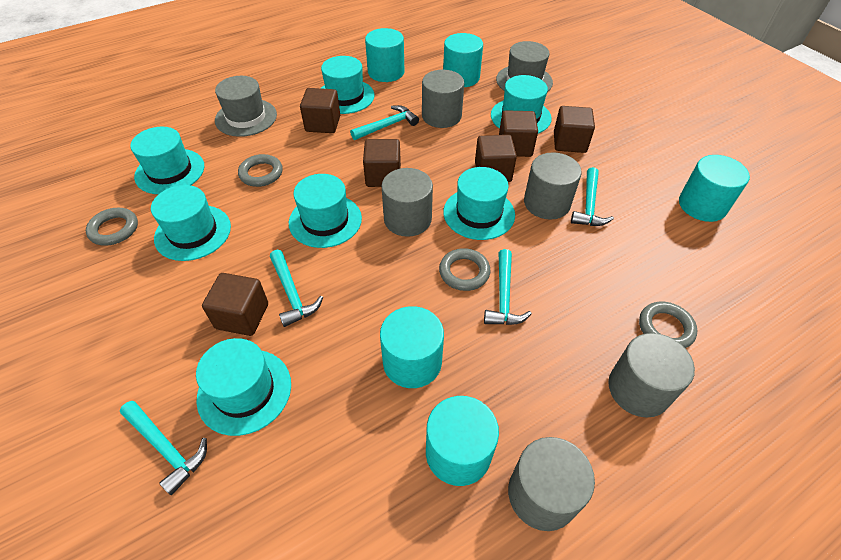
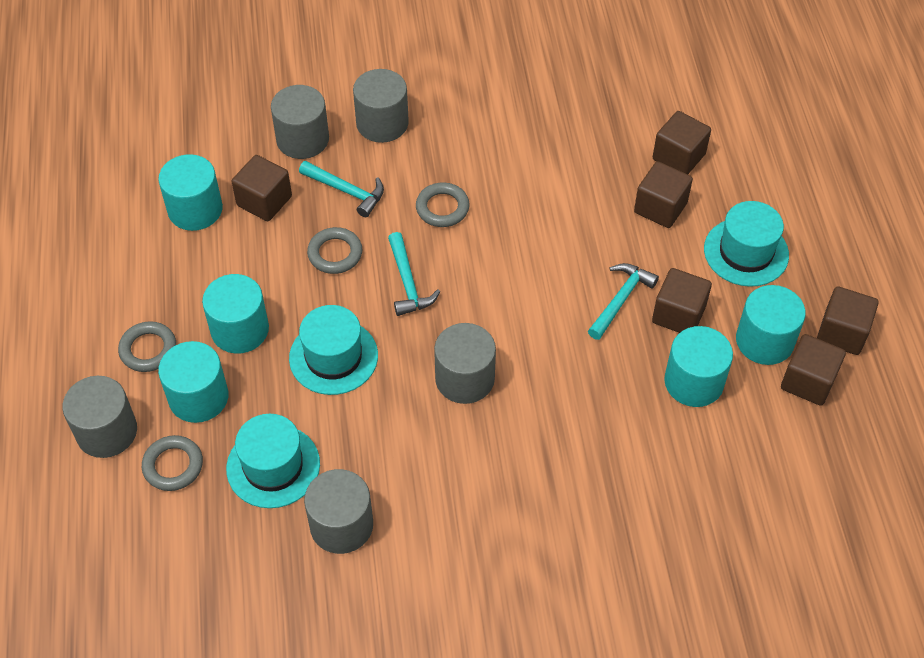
grey hat: 2 -> 0
turquoise hammer: 5 -> 3
turquoise hat: 7 -> 3

